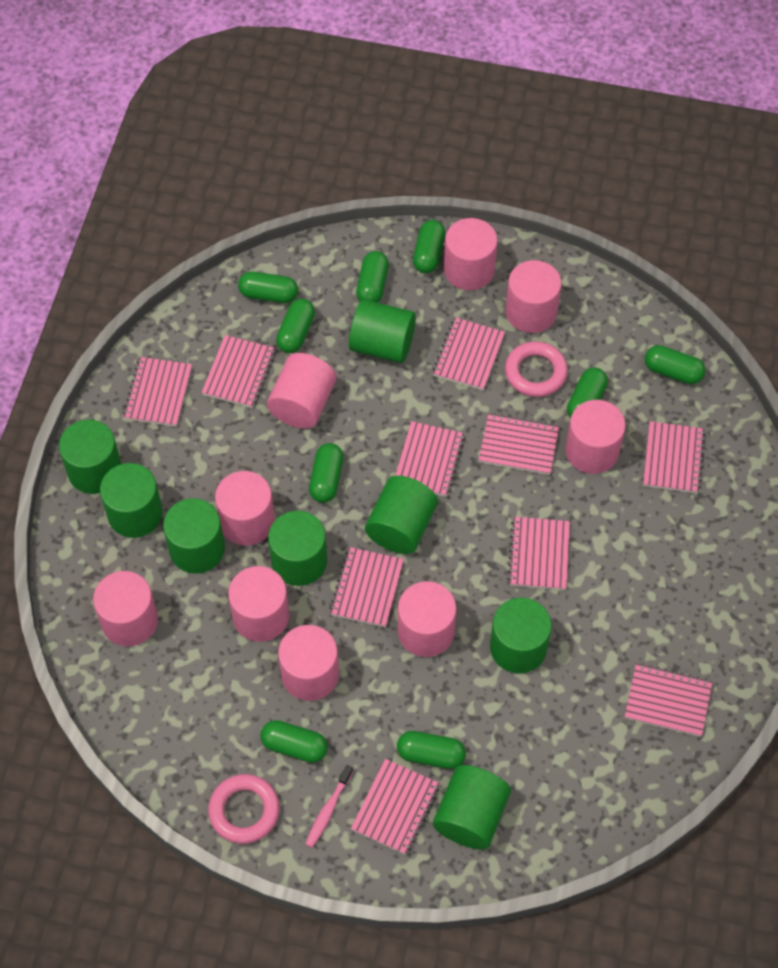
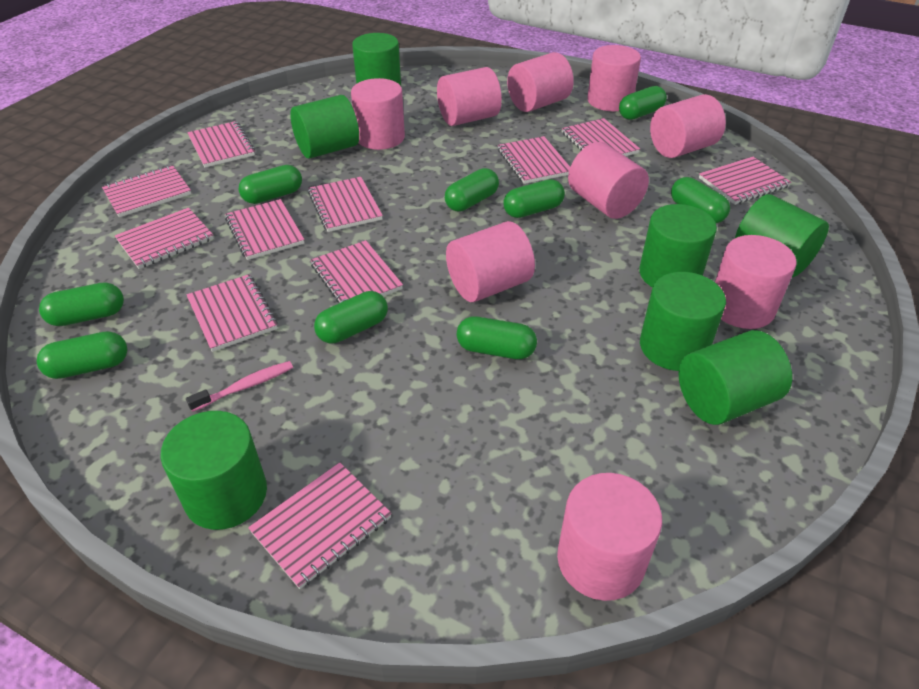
green cylinder: 8 -> 7
pink notebook: 10 -> 11
pink ring: 2 -> 0

